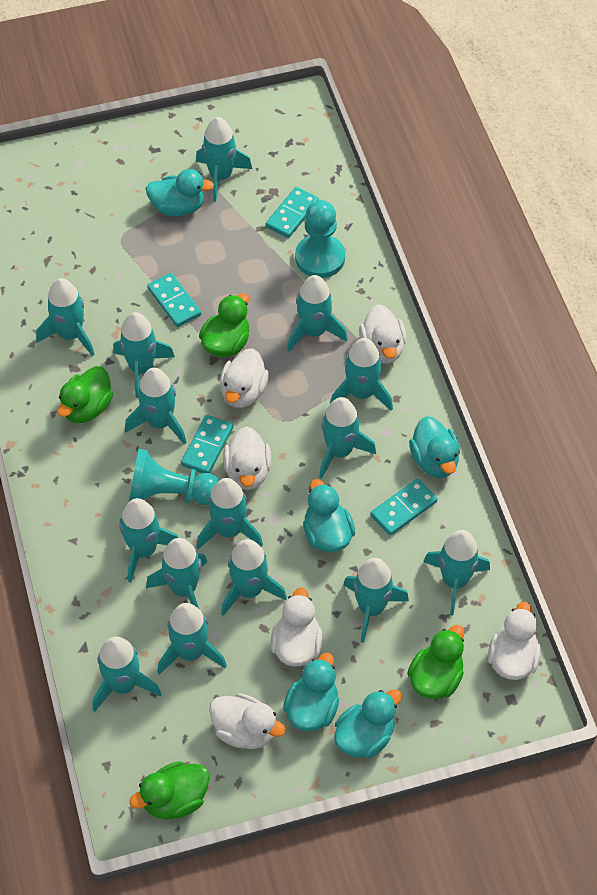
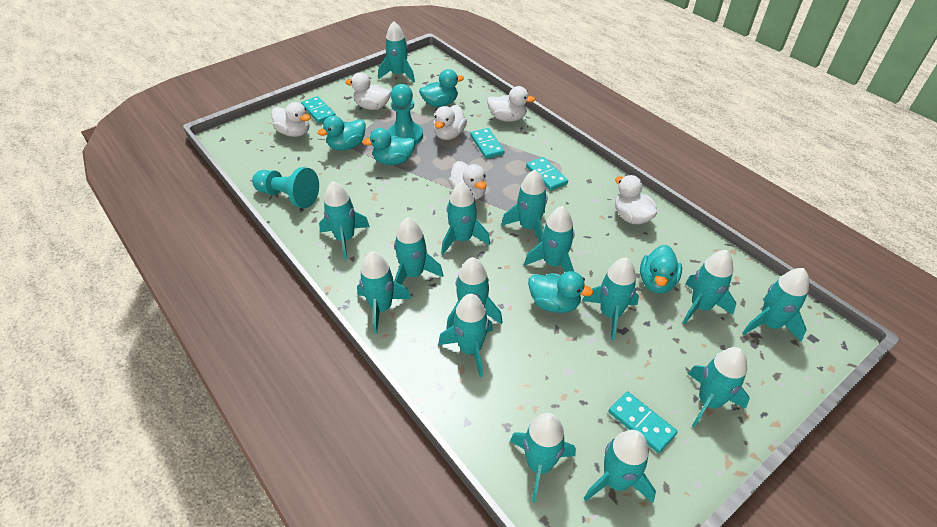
green duck: 4 -> 0

